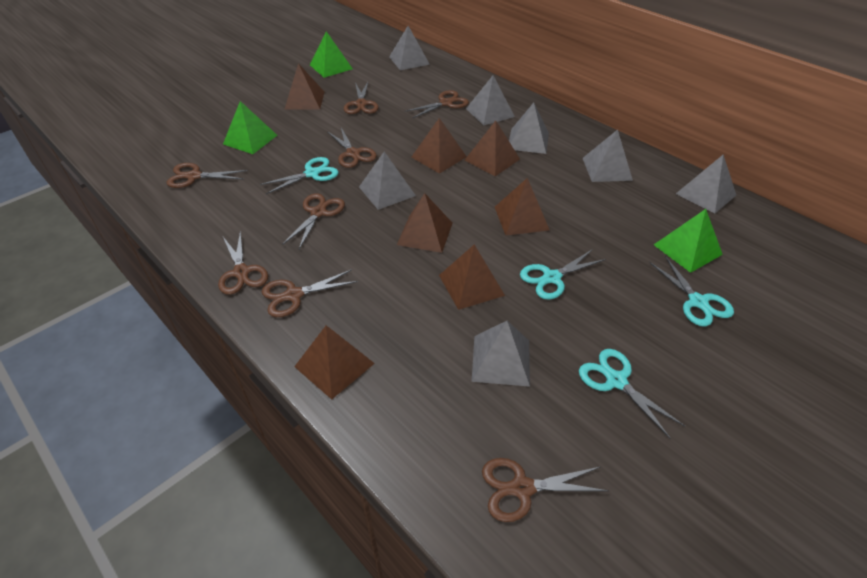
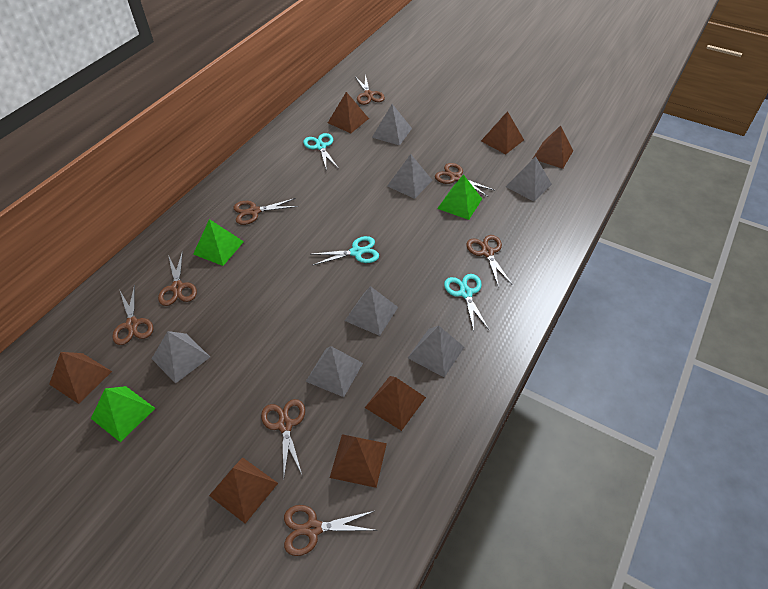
turquoise scissors: 4 -> 3

